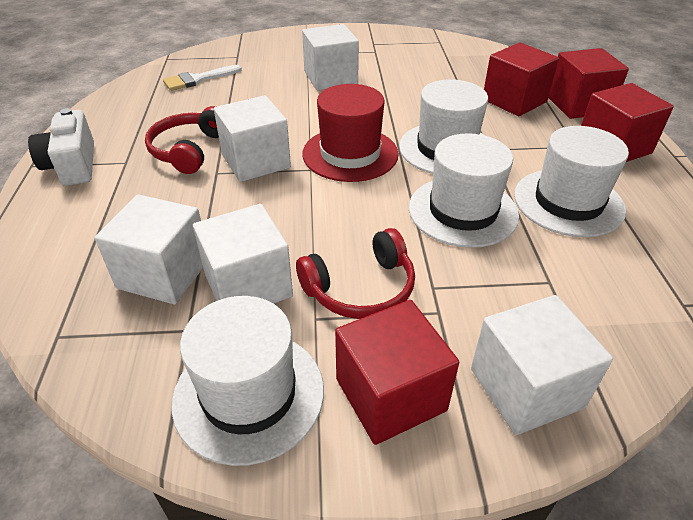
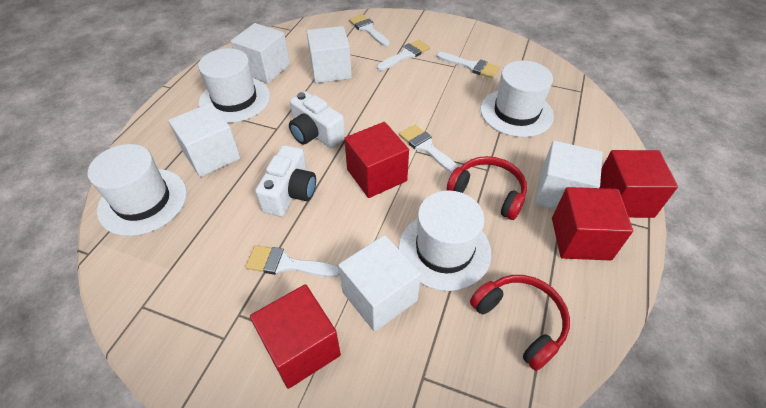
red hat: 1 -> 0
white brush: 1 -> 5
white camera: 1 -> 2

